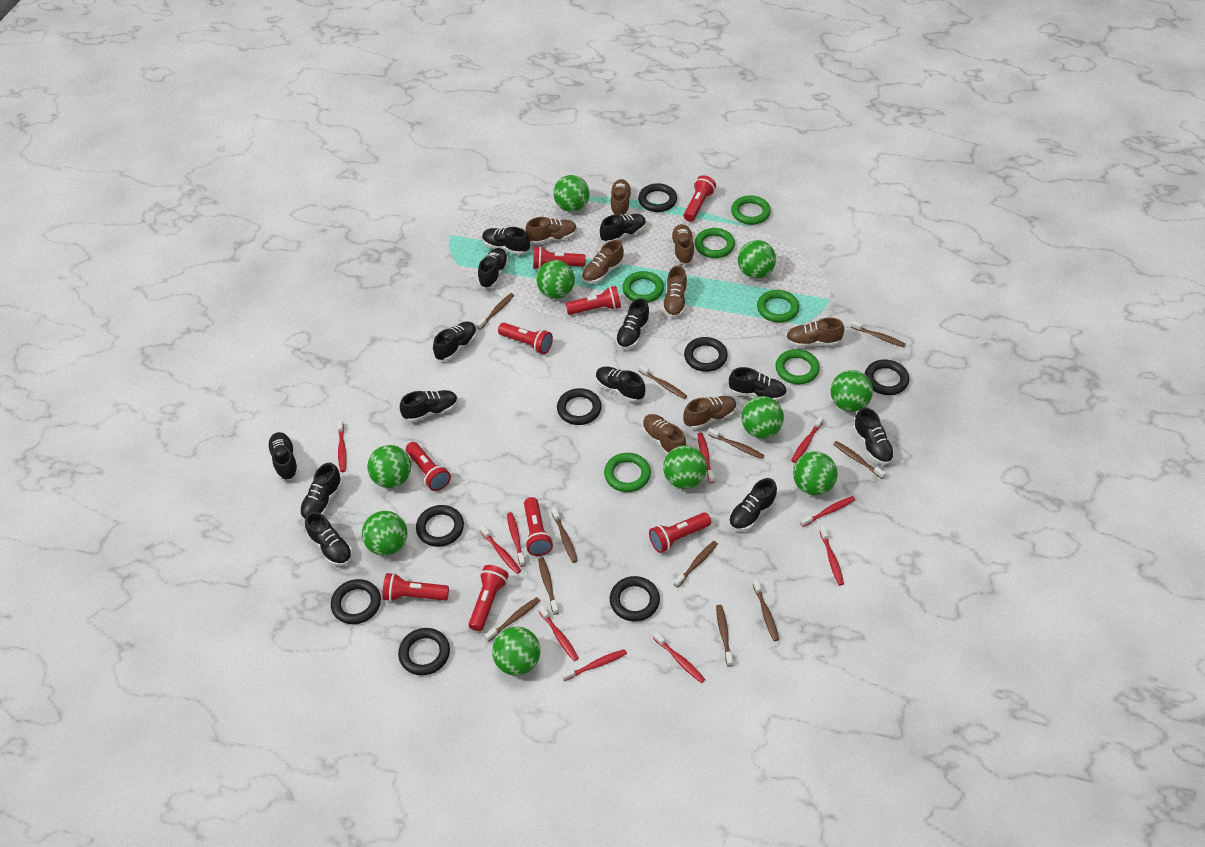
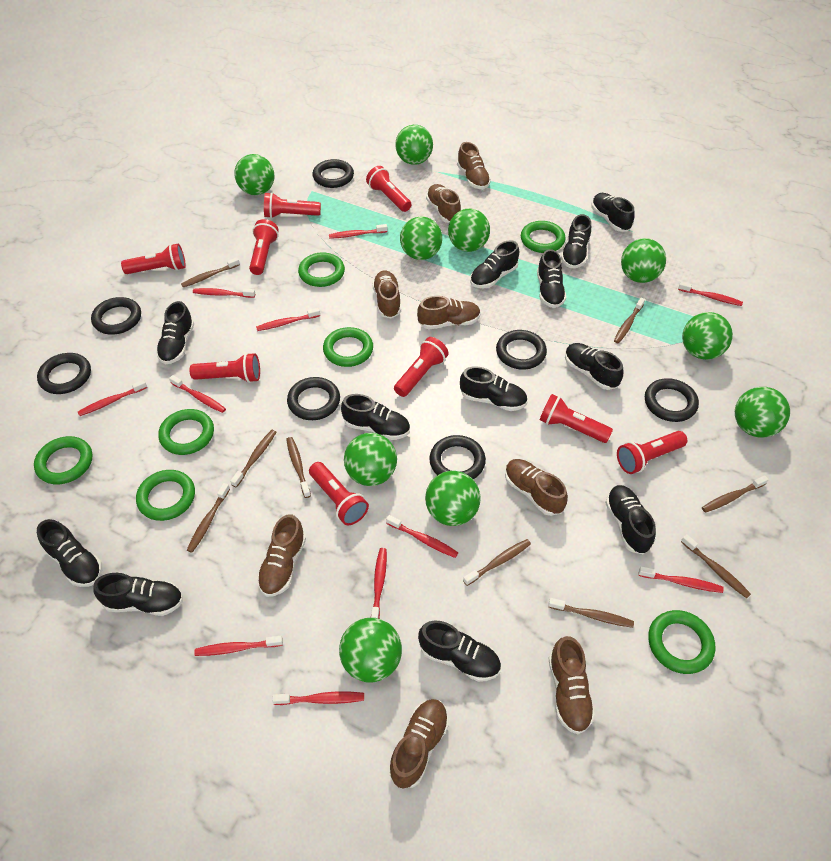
black ring: 8 -> 7
black shoe: 13 -> 12
brown toothbrush: 11 -> 9
green ring: 6 -> 7
red toothbrush: 10 -> 11

